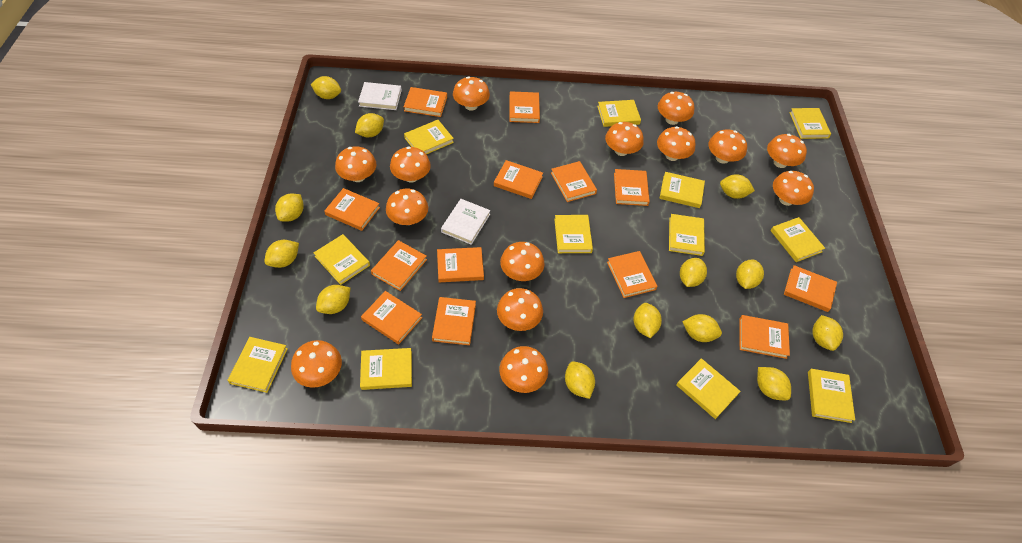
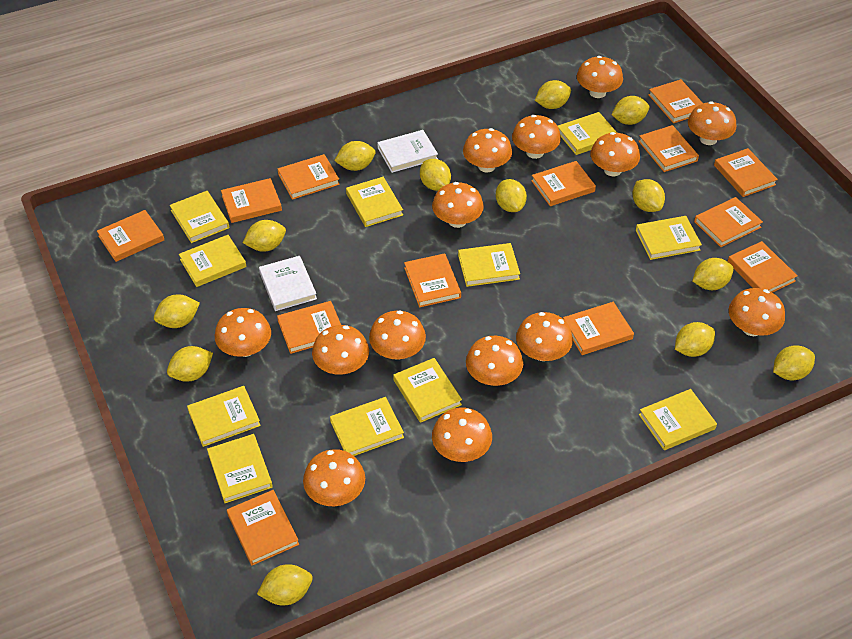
yellow book: 12 -> 11

